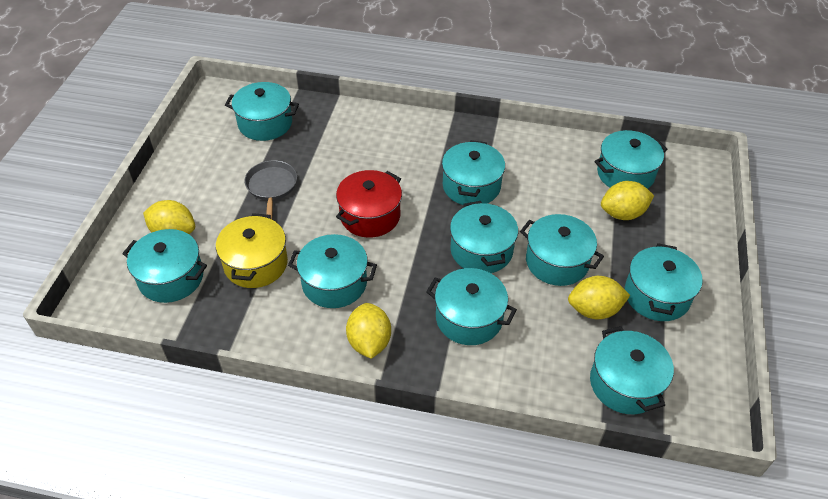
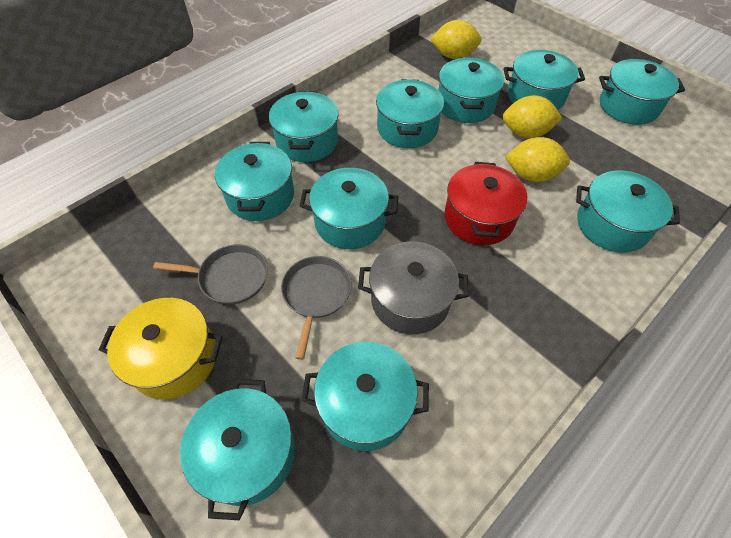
grey pan: 1 -> 2
grey pot: 0 -> 1
yellow lemon: 4 -> 3

